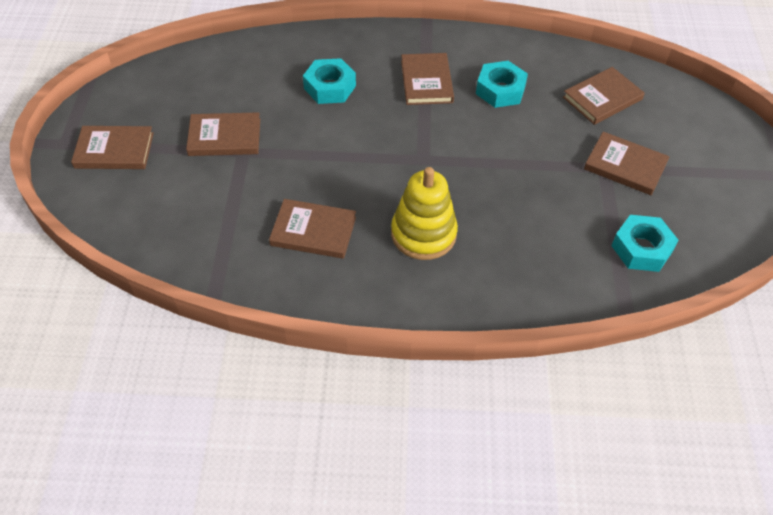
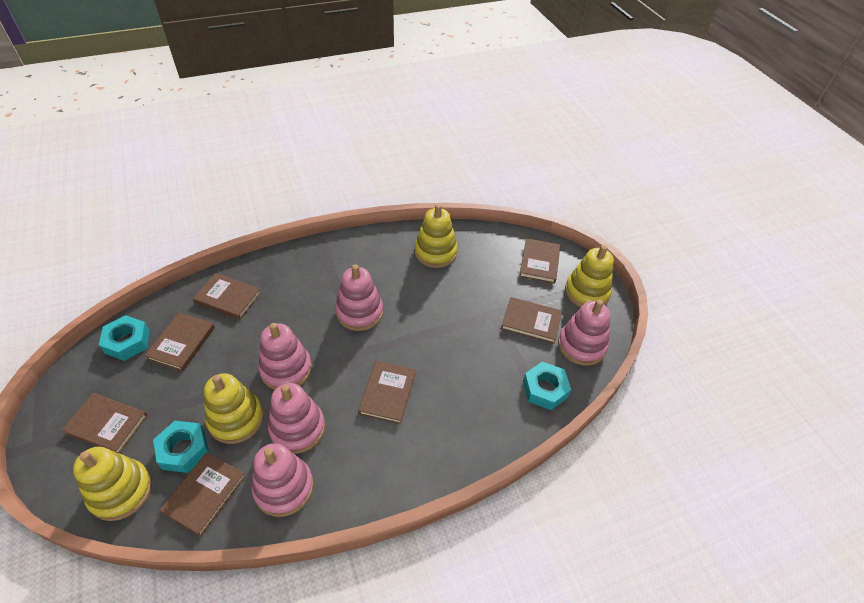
brown book: 6 -> 7
pink stacking toy: 0 -> 5
yellow stacking toy: 1 -> 4

